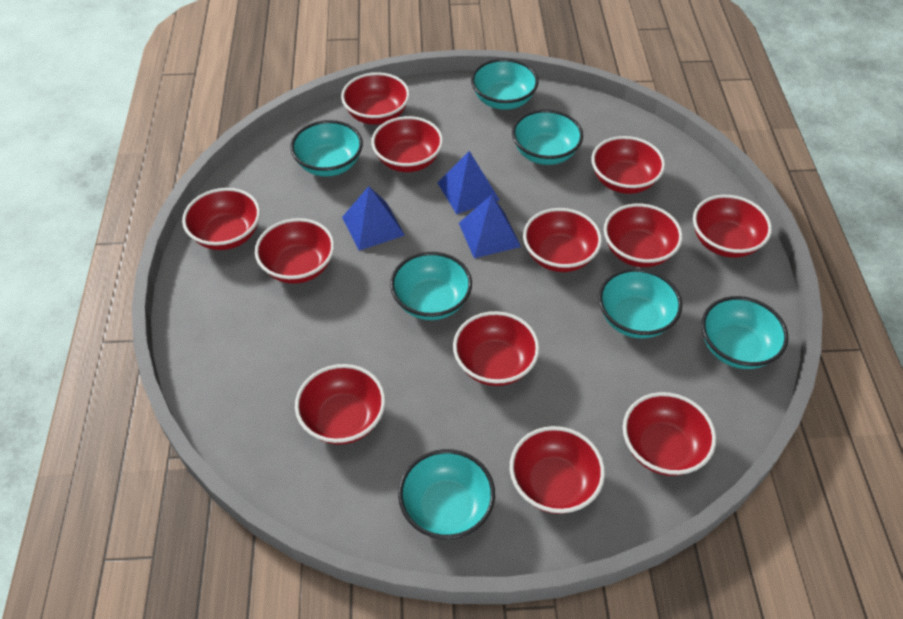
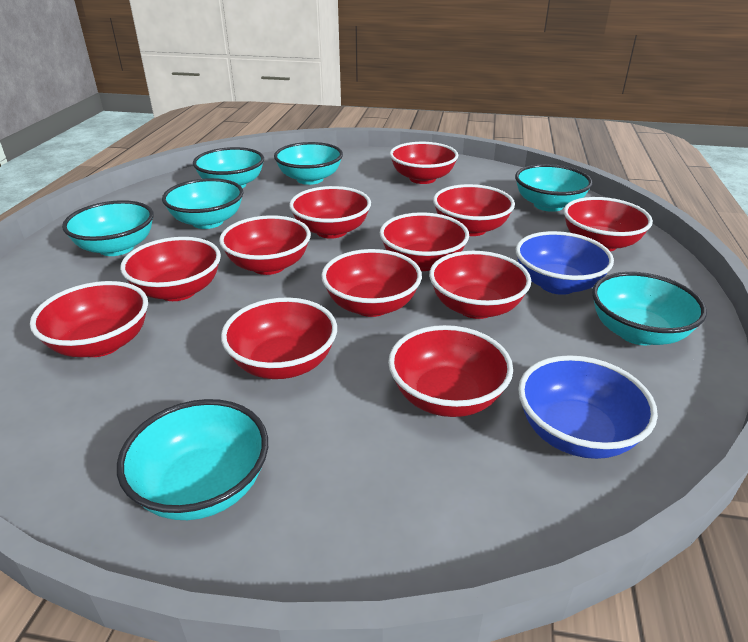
blue bowl: 0 -> 2
blue pyramid: 3 -> 0

